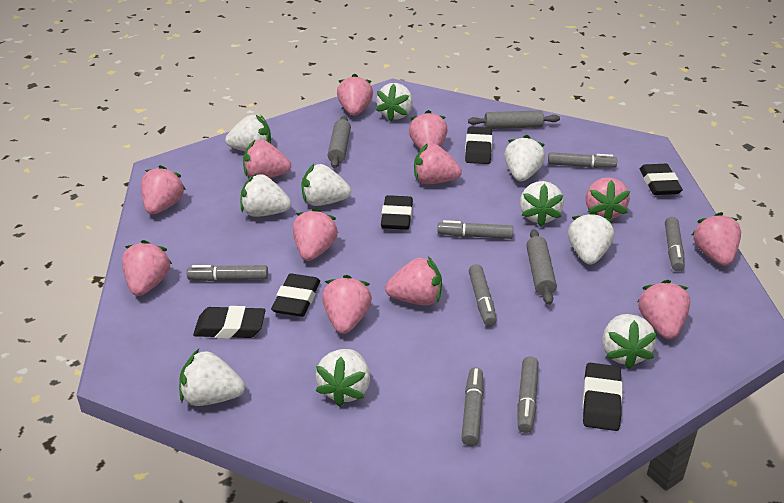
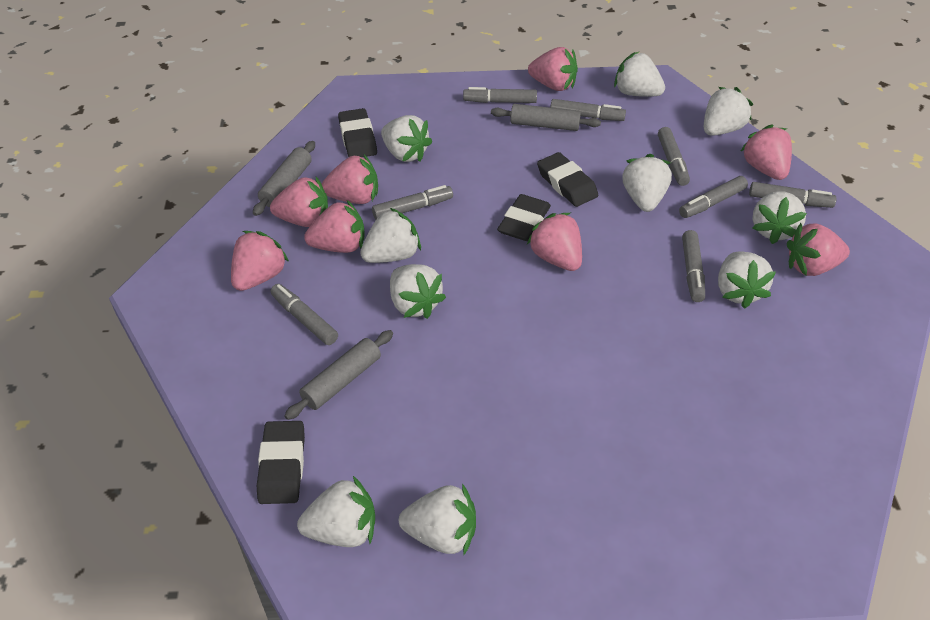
black eraser: 6 -> 4
grey marker: 7 -> 8
pink strawberry: 12 -> 8

